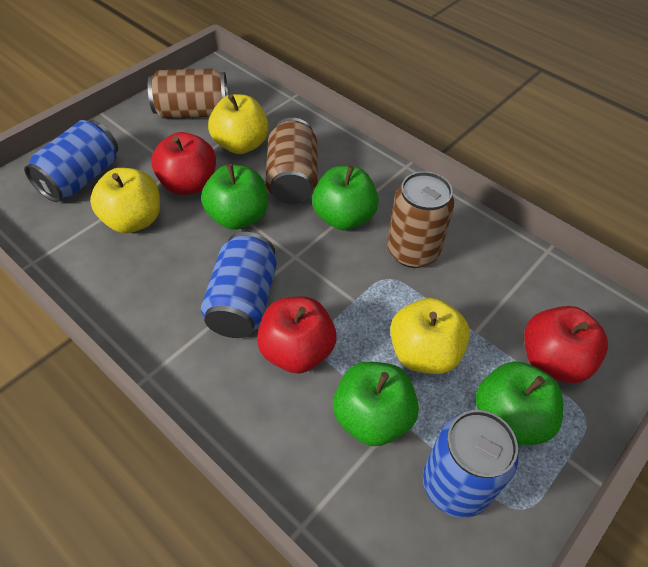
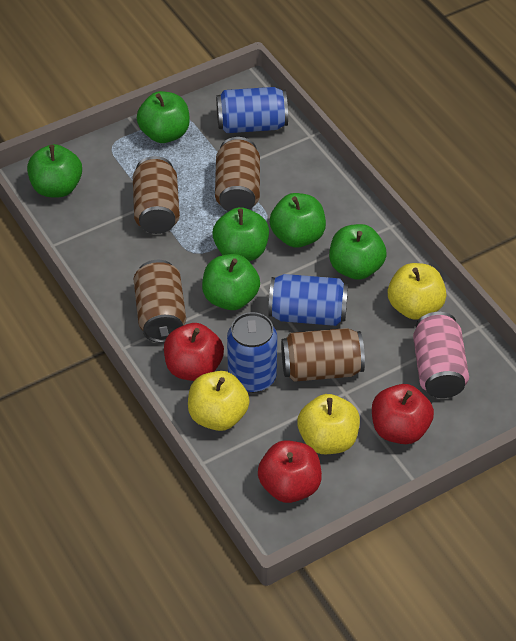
brown can: 3 -> 4
green apple: 4 -> 6
pink can: 0 -> 1

